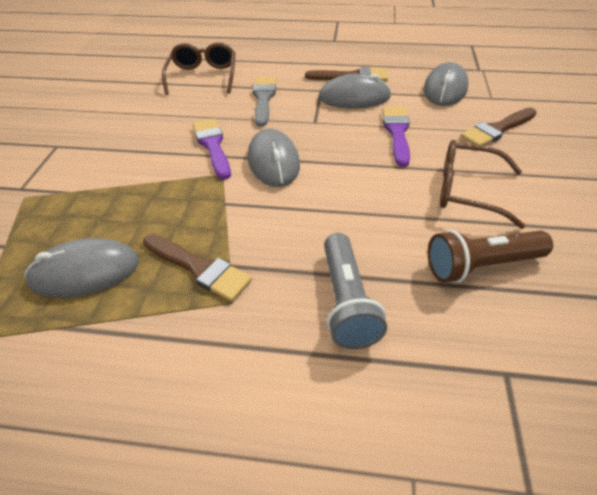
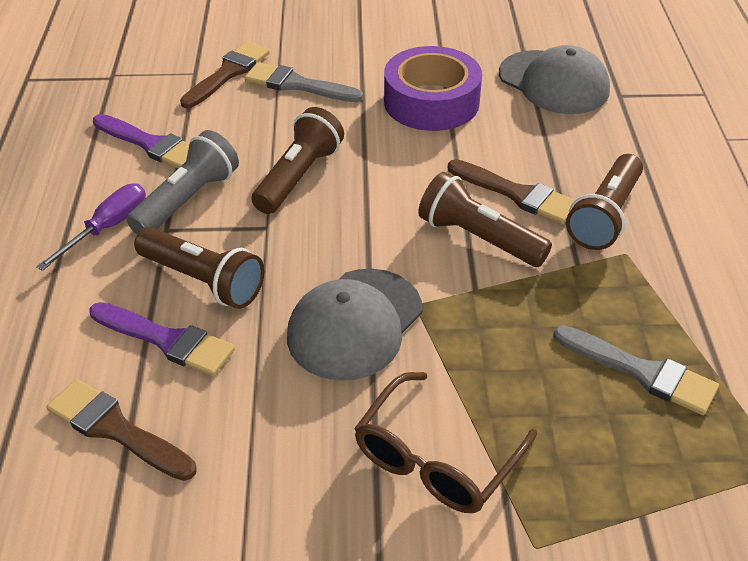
brown flashlight: 1 -> 4
brown glasses: 2 -> 1
grey brush: 1 -> 2
grey cap: 0 -> 2
grey mouse: 4 -> 0
purple screwdriver: 0 -> 1
purple tape: 0 -> 1

